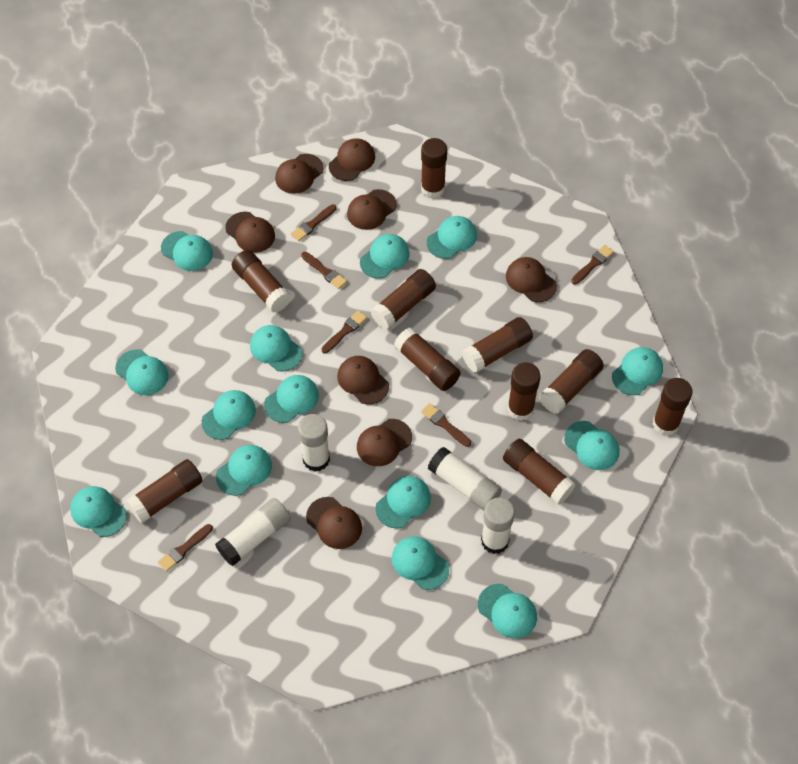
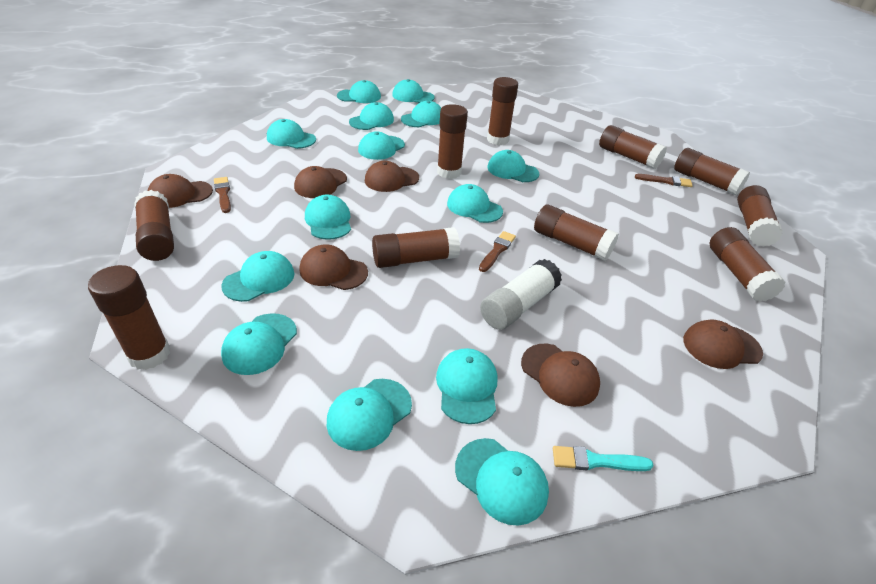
brown brush: 6 -> 3
brown cap: 8 -> 6
turquoise brush: 0 -> 1
white glue stick: 4 -> 1

